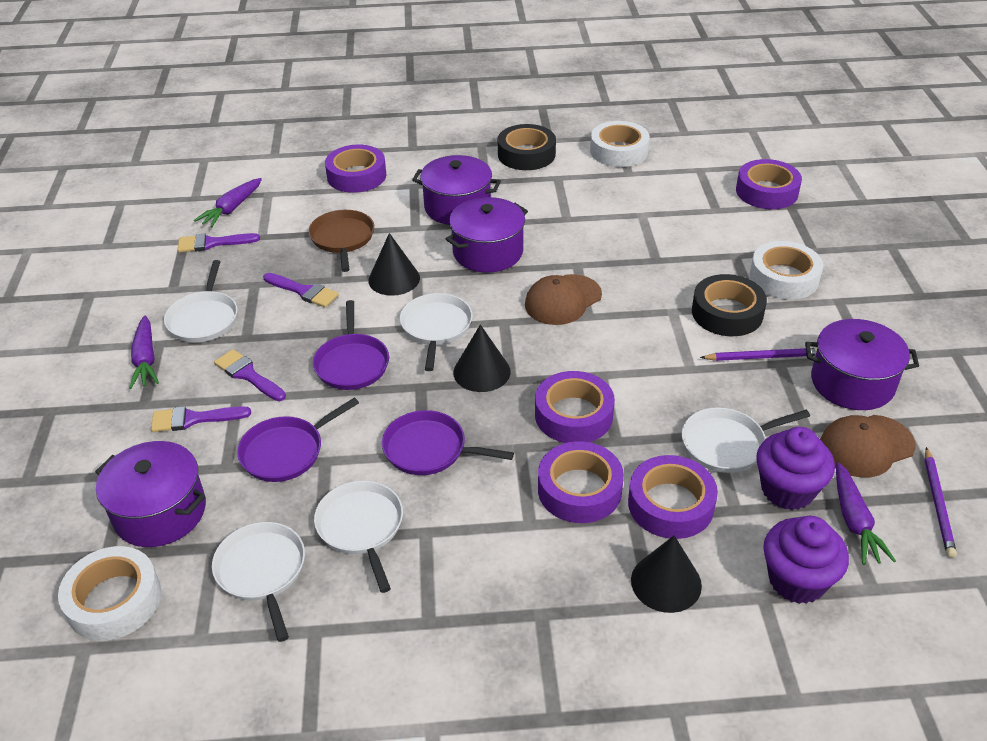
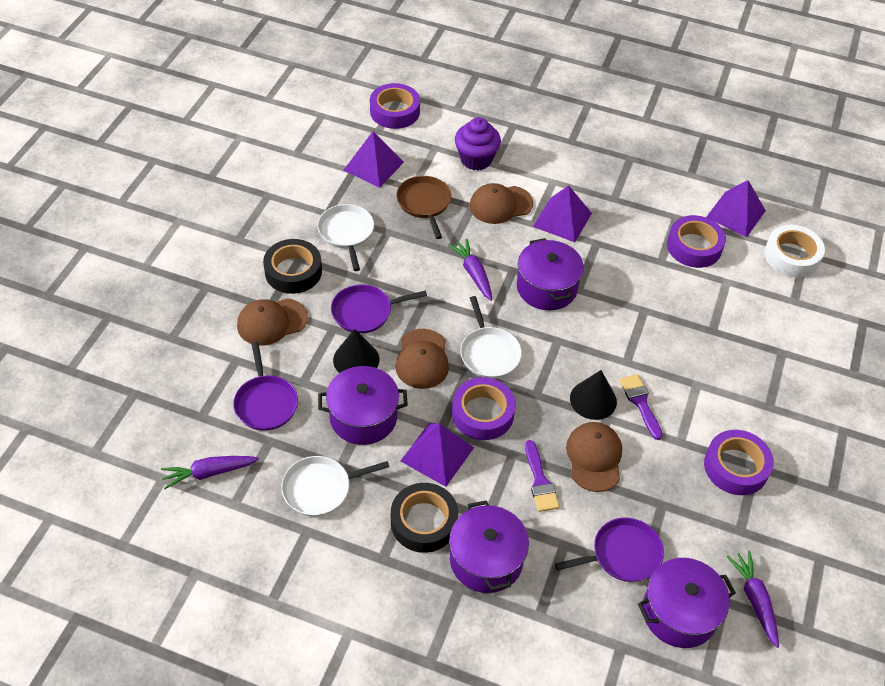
black cone: 3 -> 2
brown cap: 2 -> 4
purple brush: 4 -> 2
purple cupcake: 2 -> 1
purple pencil: 2 -> 0
purple pyramid: 0 -> 4
purple tape: 5 -> 4
white pan: 5 -> 3
white tape: 3 -> 1

